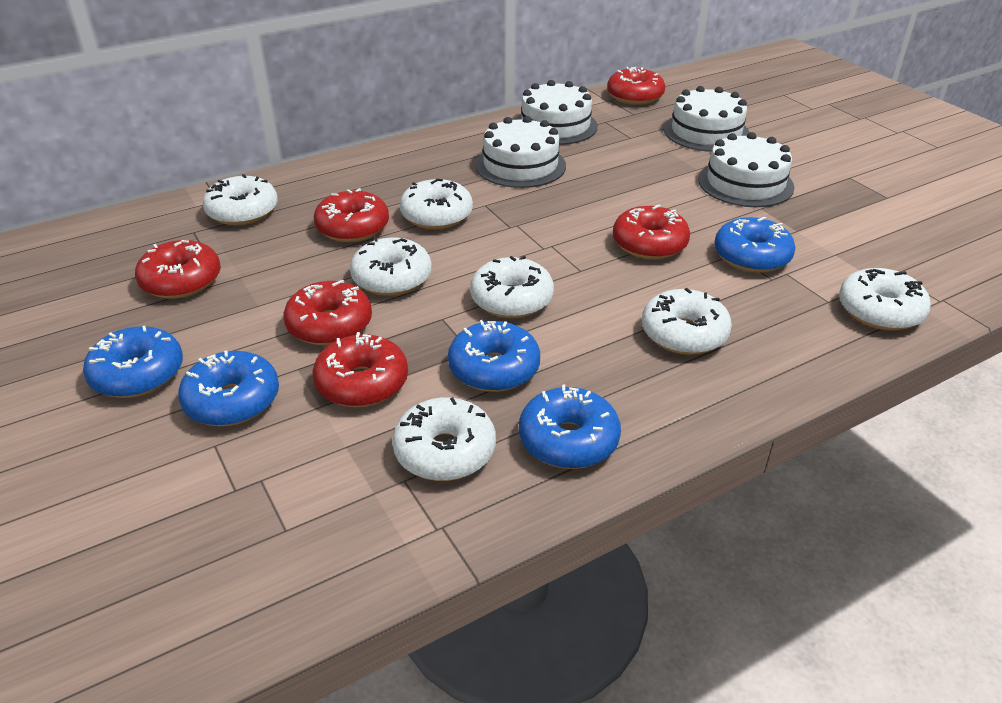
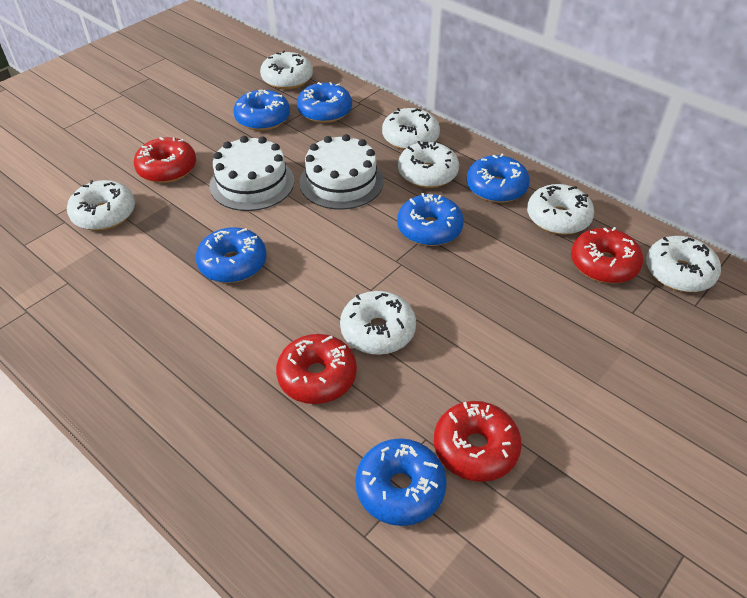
blue donut: 5 -> 6
red donut: 6 -> 4
white cake: 4 -> 2

